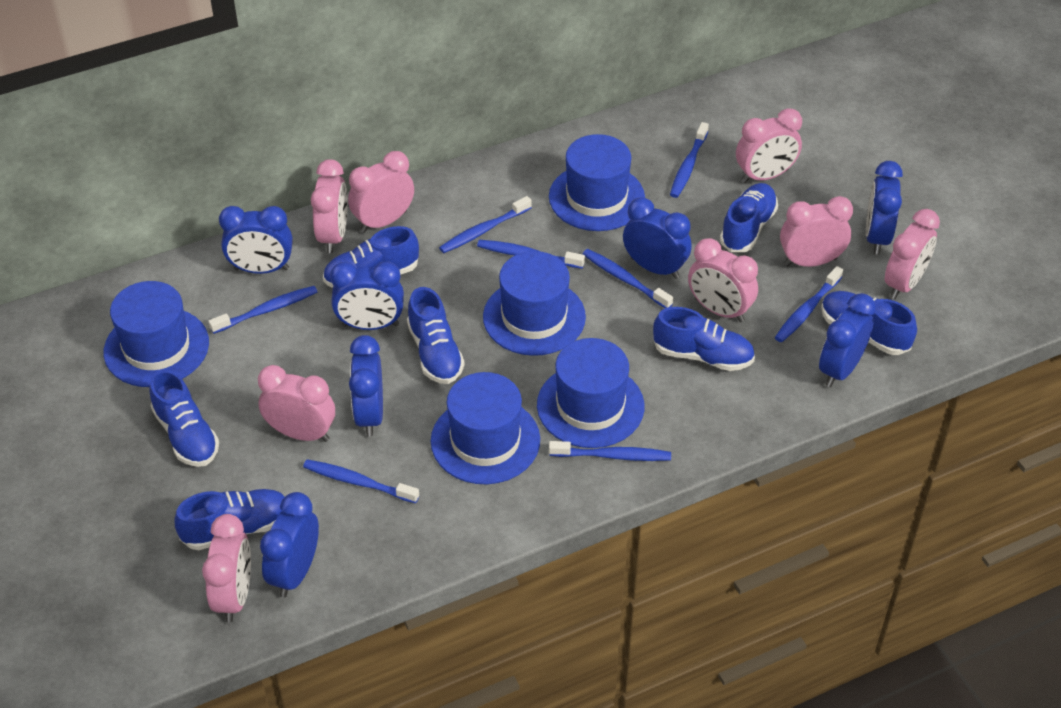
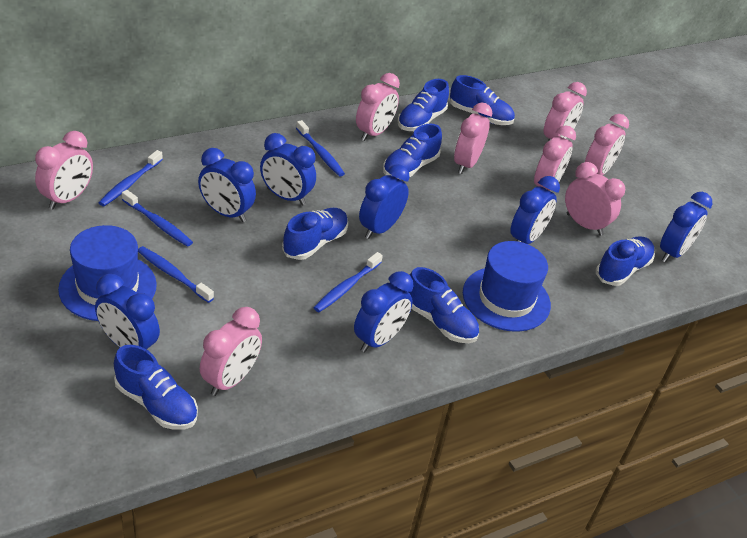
blue hat: 5 -> 2
blue toothbrush: 8 -> 5

